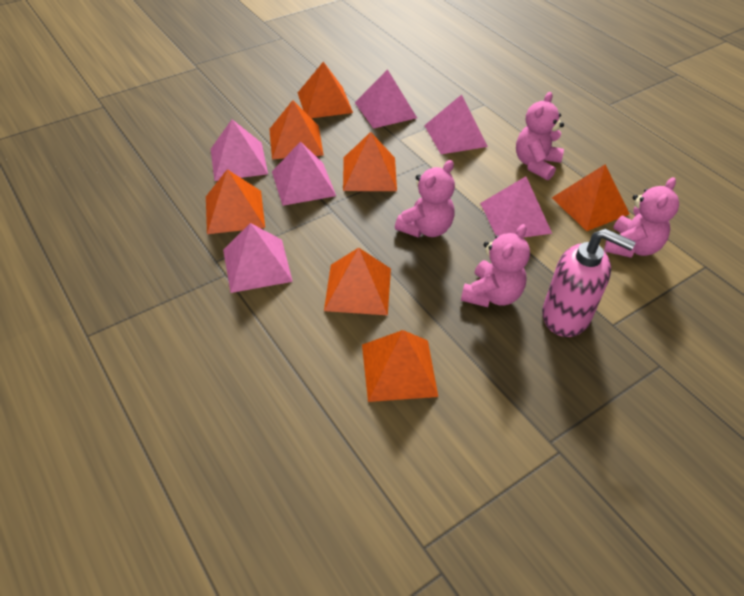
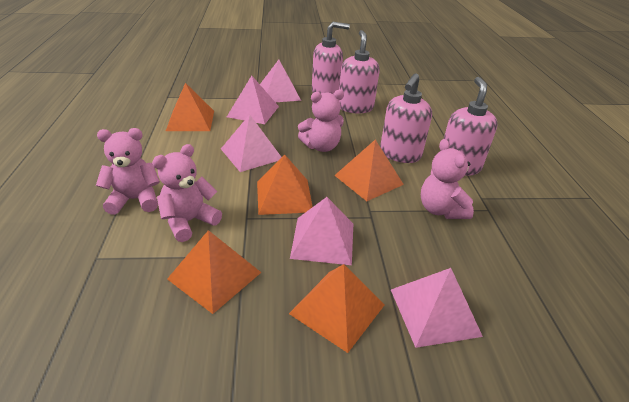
orange pyramid: 7 -> 5
pink pyramid: 6 -> 5
pink soap dispenser: 1 -> 4

